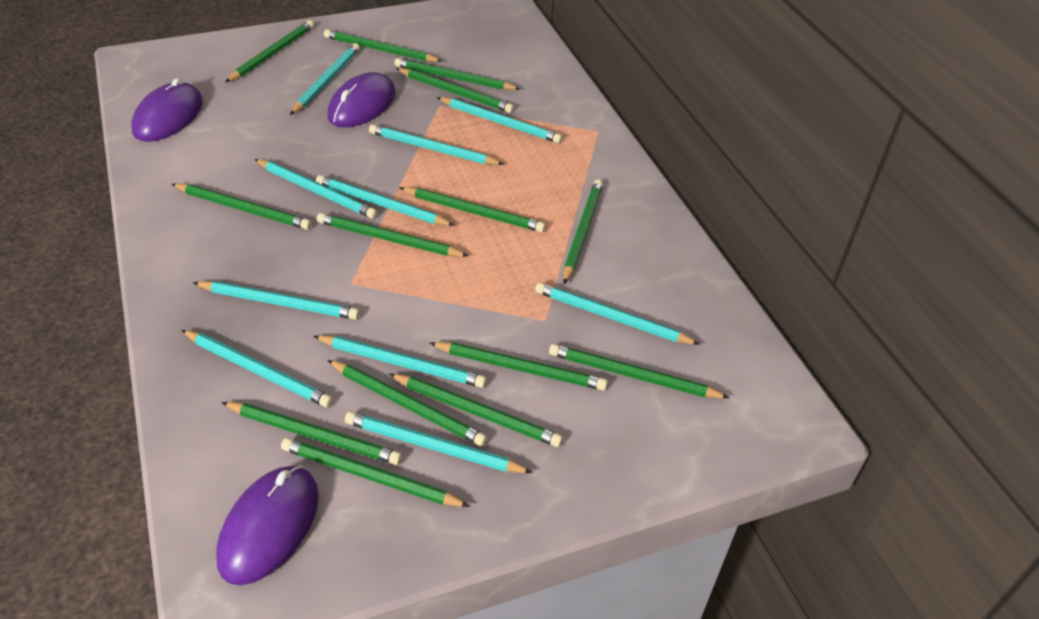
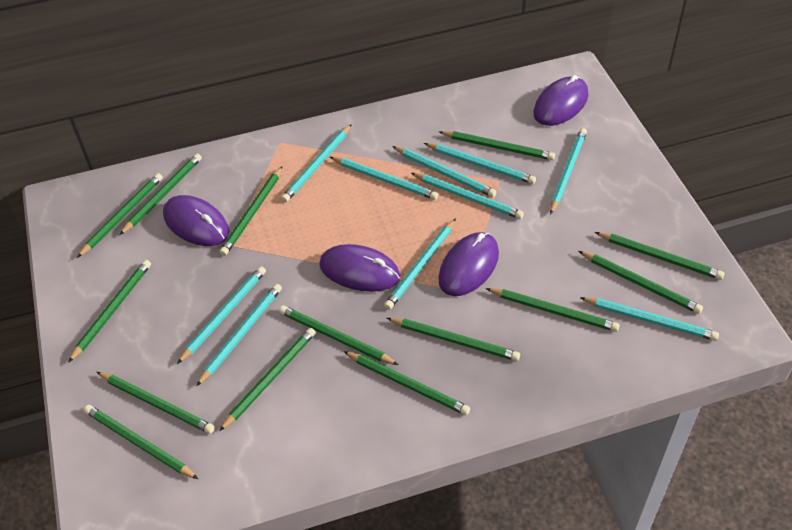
purple mouse: 3 -> 4

